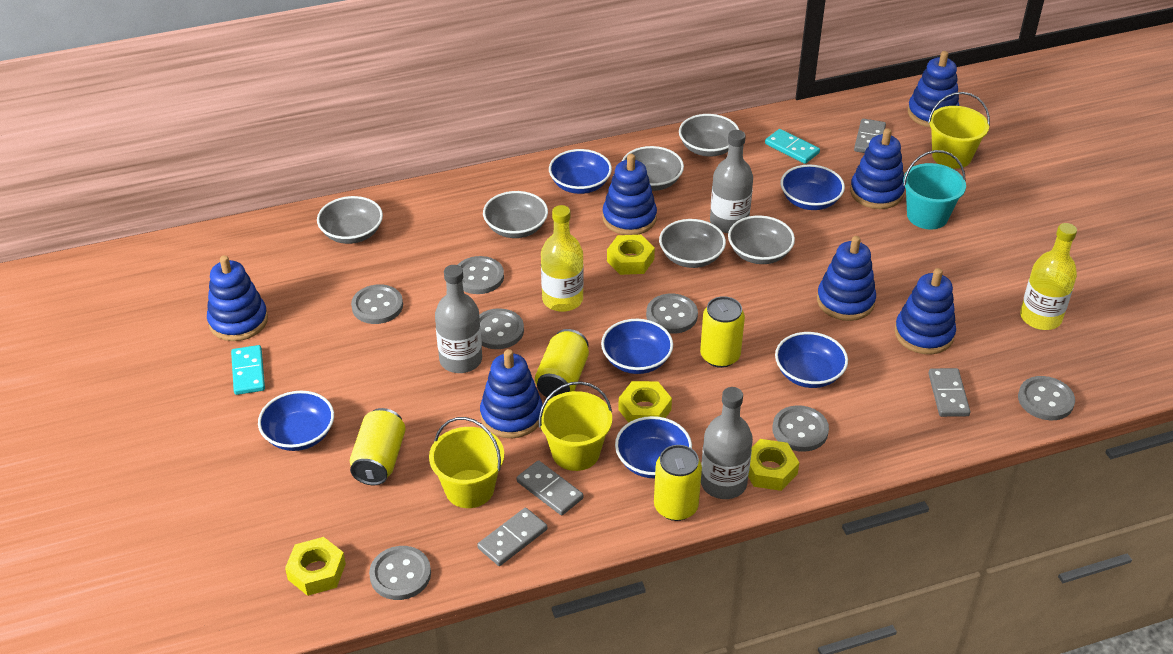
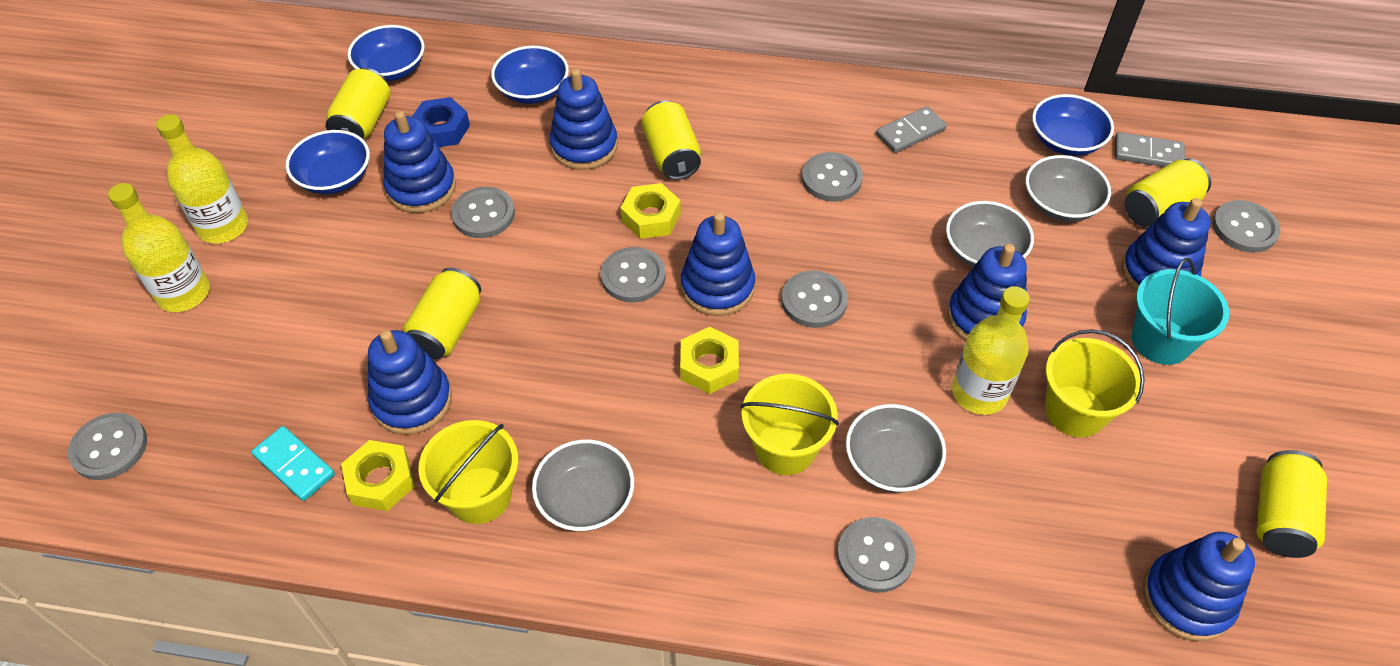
blue bowl: 6 -> 4
blue nut: 0 -> 1
grey bottle: 3 -> 0
grey bowl: 6 -> 4
grey domino: 4 -> 2
turquoise domino: 2 -> 1
yellow bottle: 2 -> 3
yellow can: 4 -> 5
yellow nut: 4 -> 3

